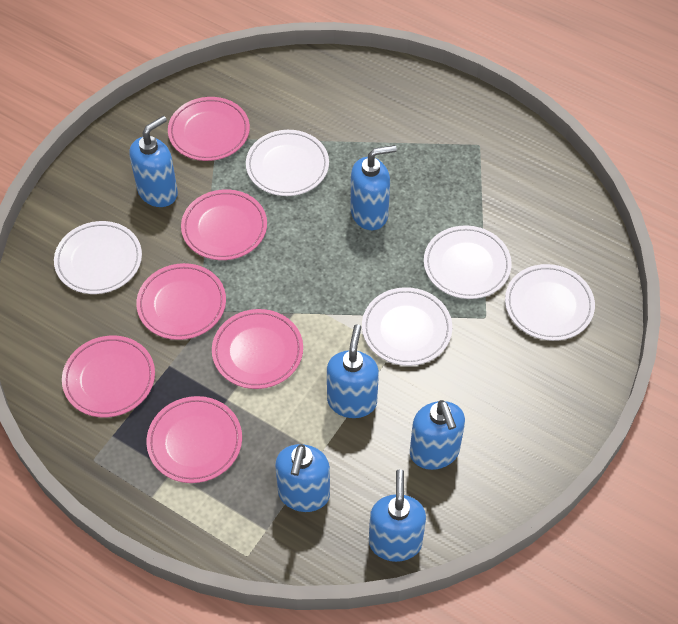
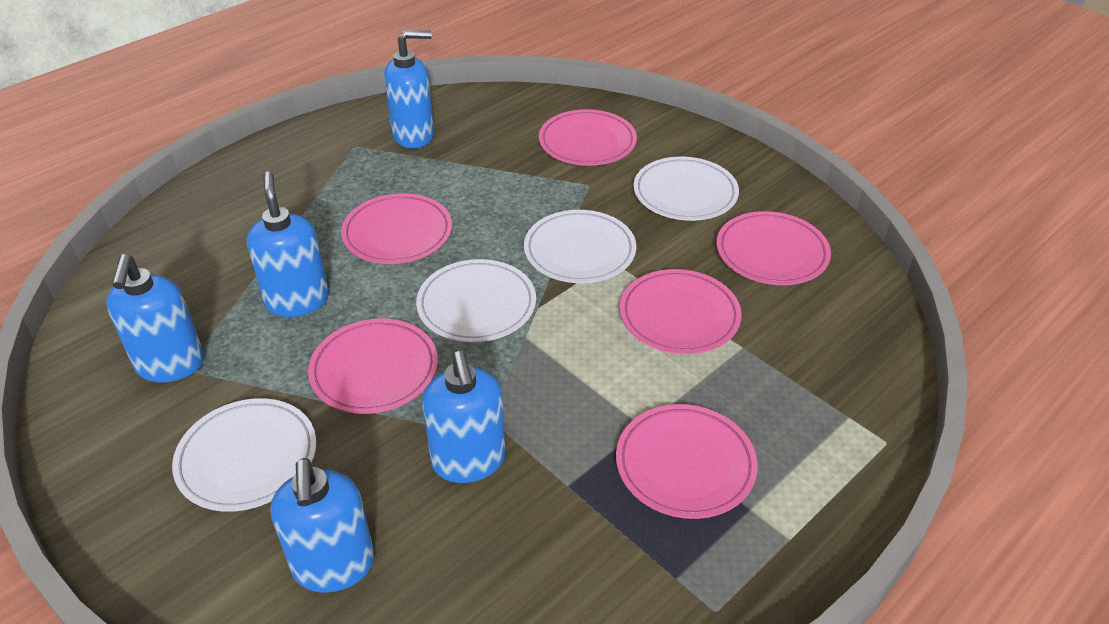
blue soap dispenser: 6 -> 5
white plate: 5 -> 4

